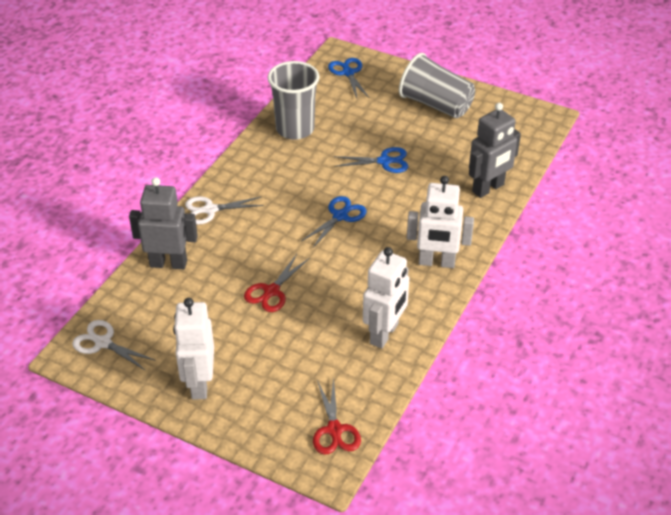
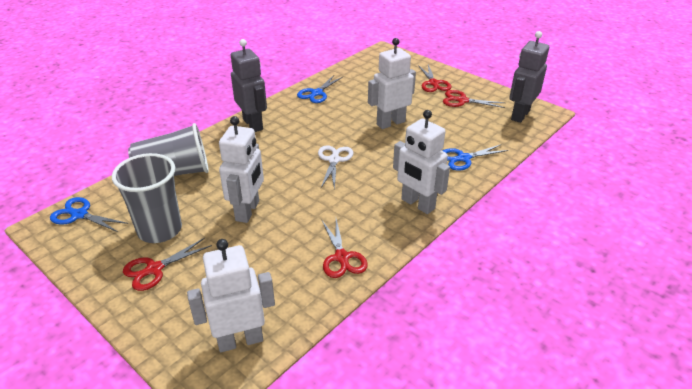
red scissors: 2 -> 4
white robot: 3 -> 4
white scissors: 2 -> 1

